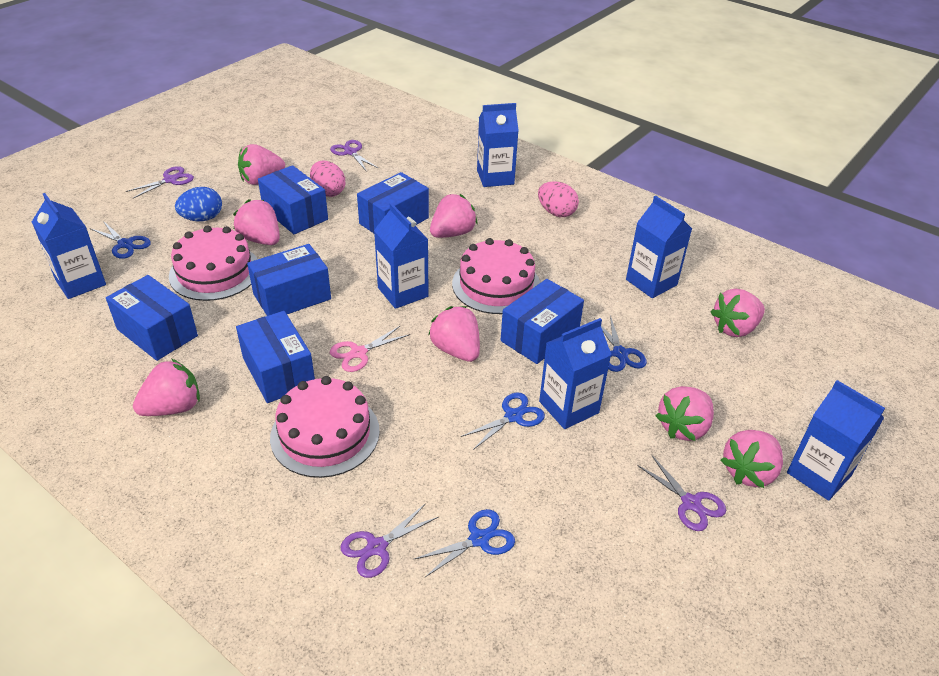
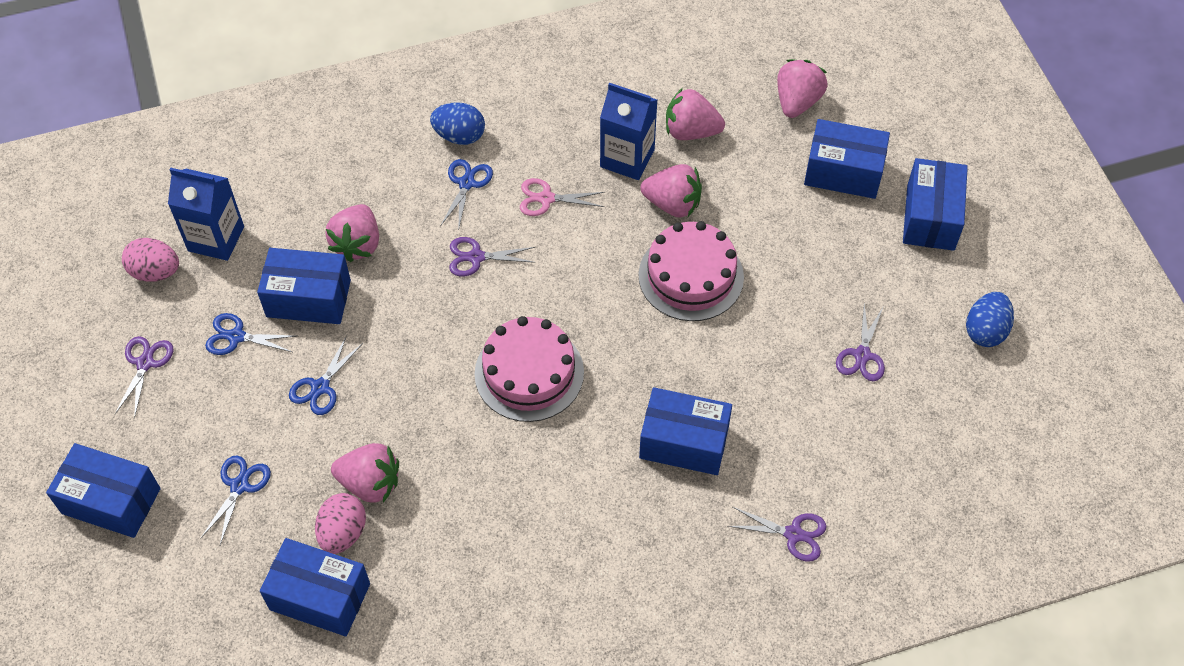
blue carton: 6 -> 2
blue egg: 1 -> 2
pink cake: 3 -> 2
pink strawberry: 8 -> 5

